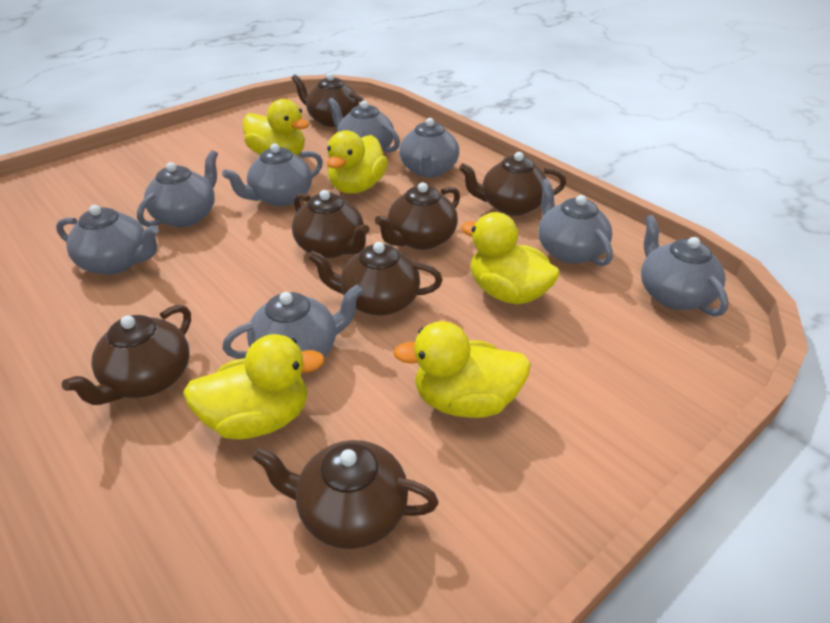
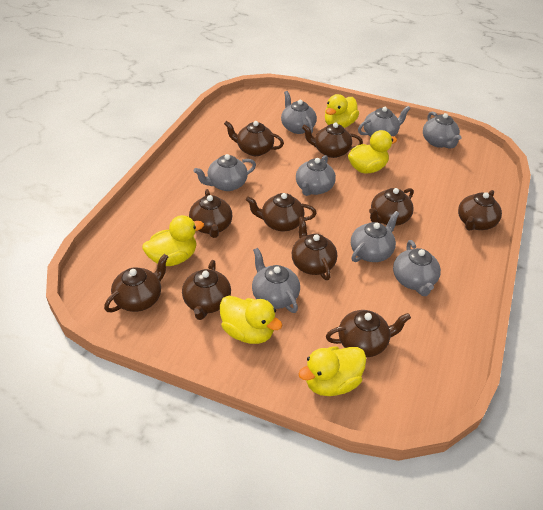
brown teapot: 7 -> 10

